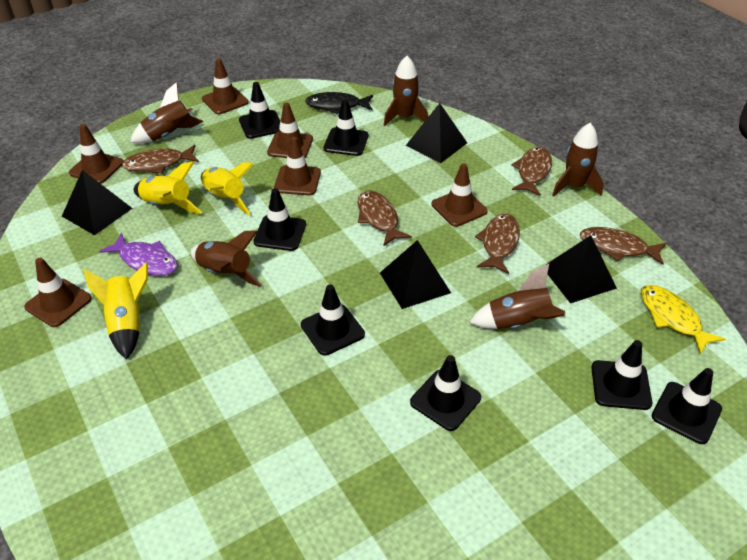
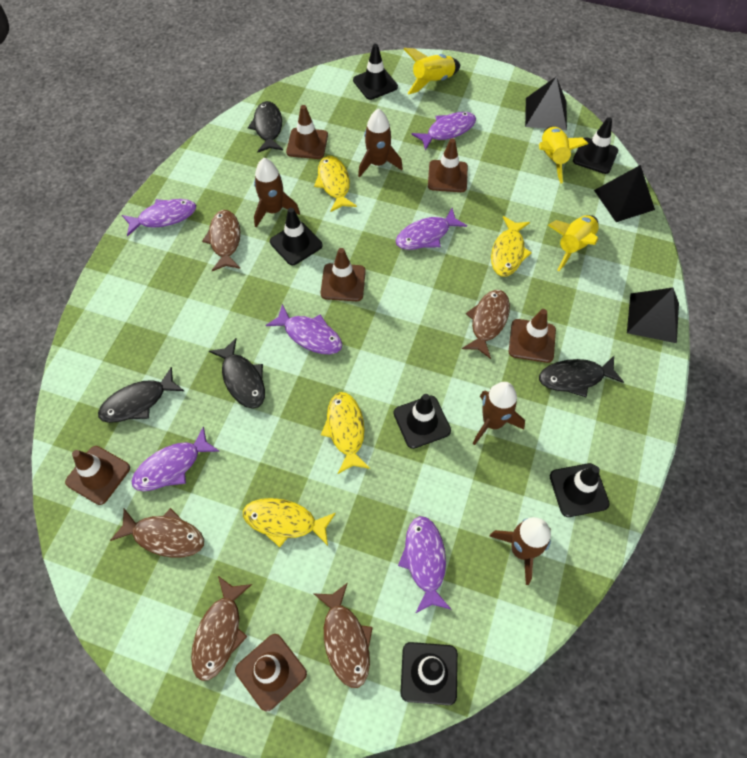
black fish: 1 -> 4
black pyramid: 4 -> 3
black traffic cone: 7 -> 6
brown rocket: 5 -> 4
purple fish: 1 -> 6
yellow fish: 1 -> 4

